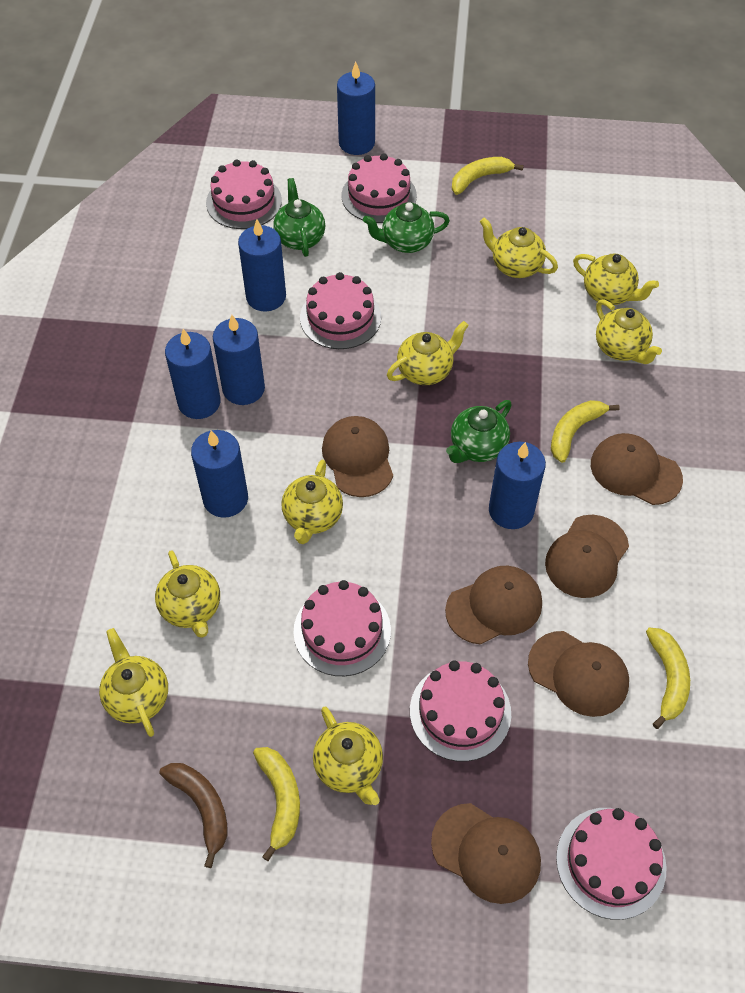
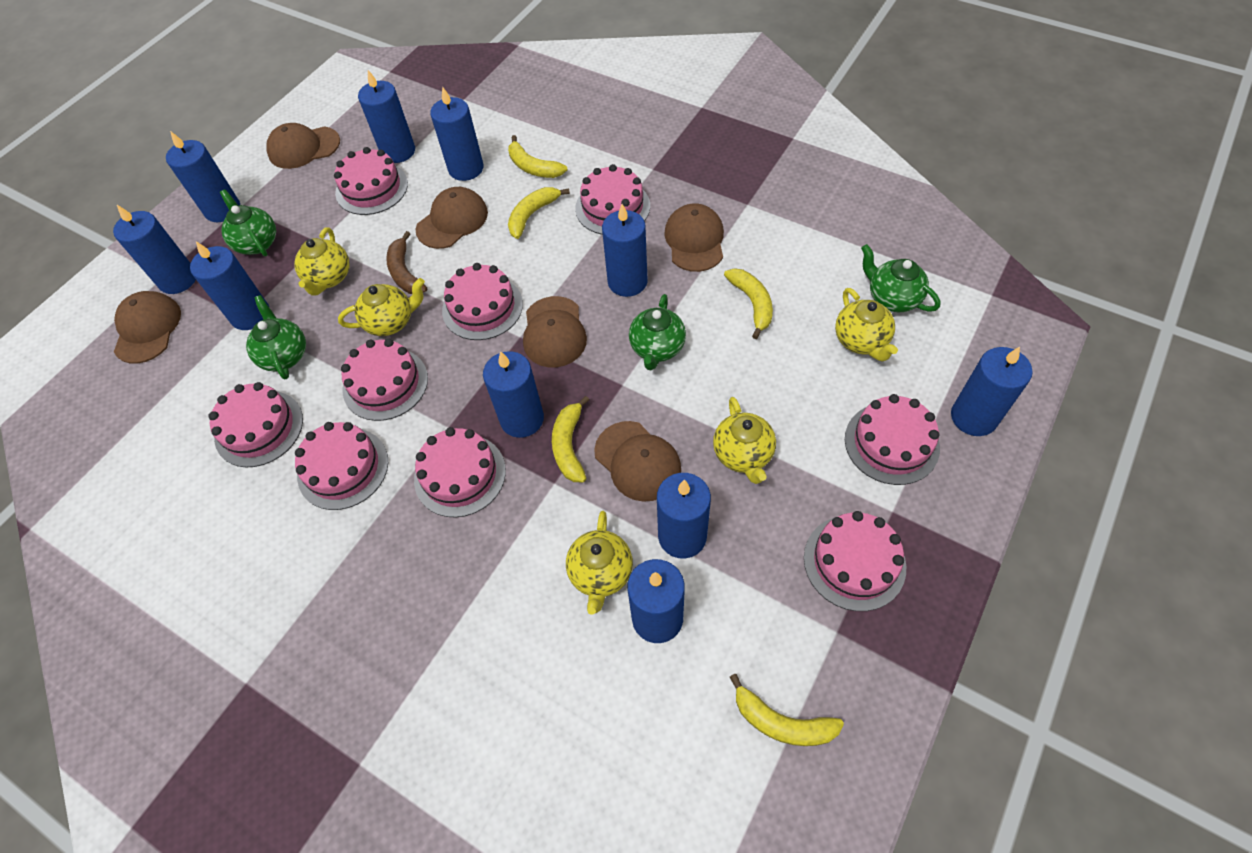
blue candle: 6 -> 10
green teapot: 3 -> 4
pink cake: 6 -> 9
yellow banana: 4 -> 5
yellow teapot: 8 -> 5

